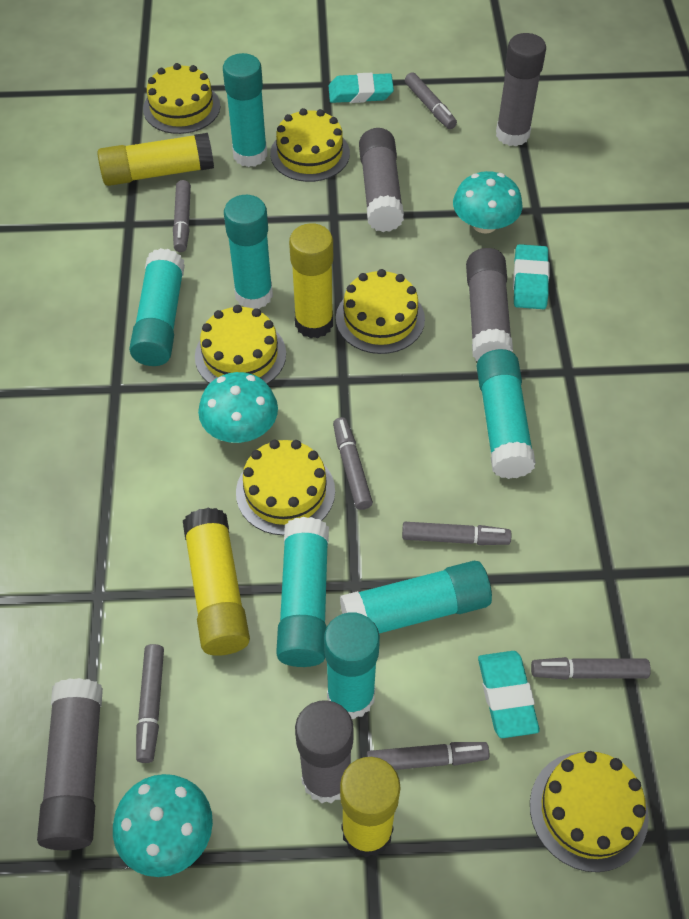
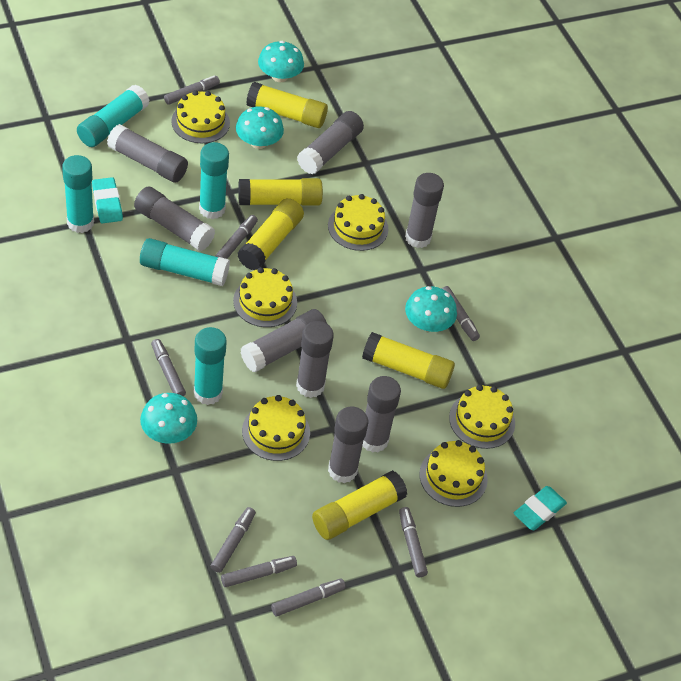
grey glue stick: 5 -> 8
grey marker: 7 -> 8
turquoise eraser: 3 -> 2
turquoise glue stick: 7 -> 5
turquoise mushroom: 3 -> 4
yellow glue stick: 4 -> 5

